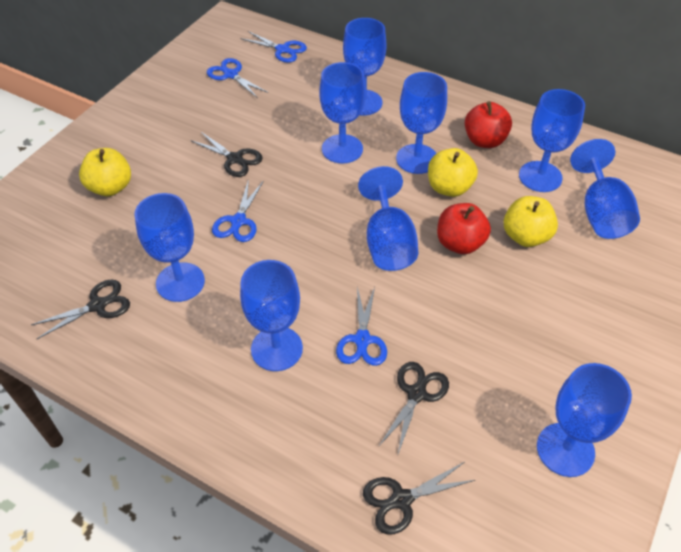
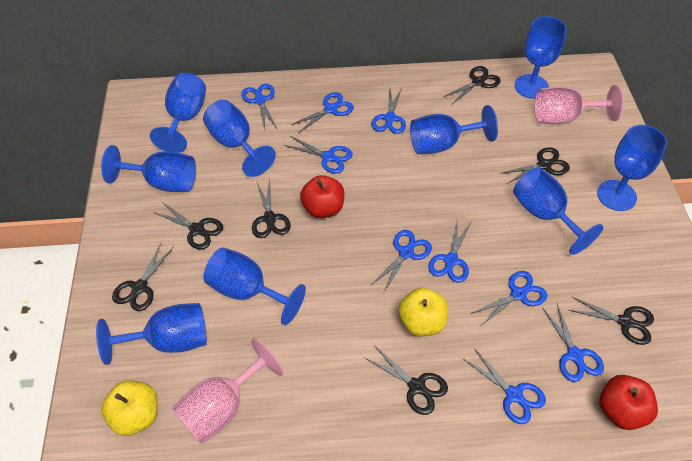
black scissors: 4 -> 7
blue scissors: 4 -> 9
pink goblet: 0 -> 2
yellow apple: 3 -> 2

